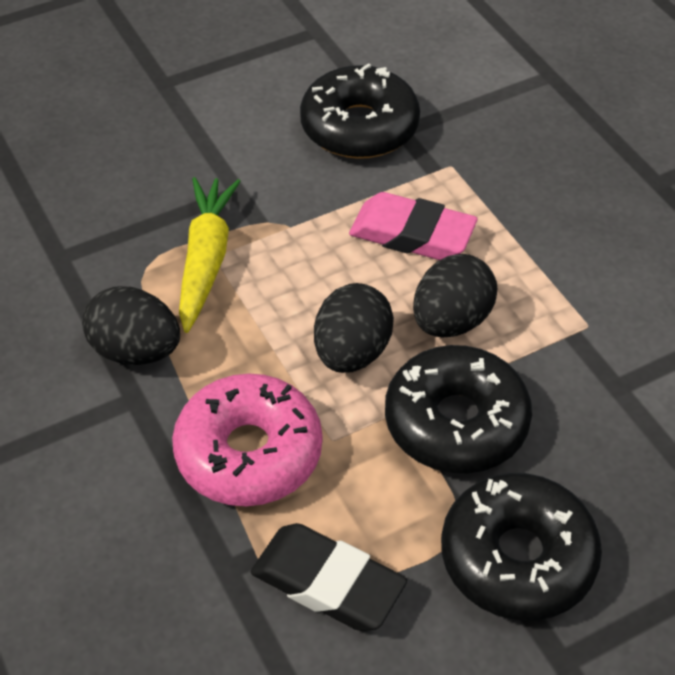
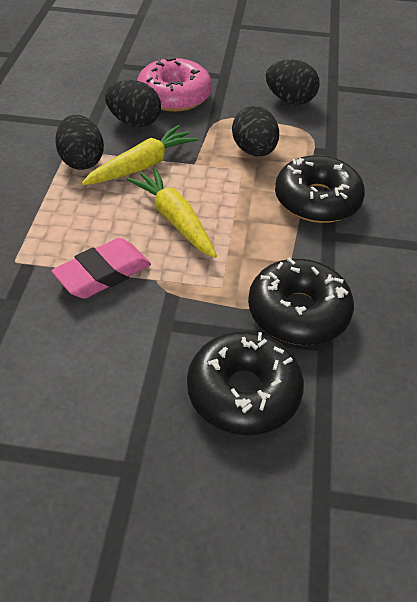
black egg: 3 -> 4
black eraser: 1 -> 0
yellow carrot: 1 -> 2

